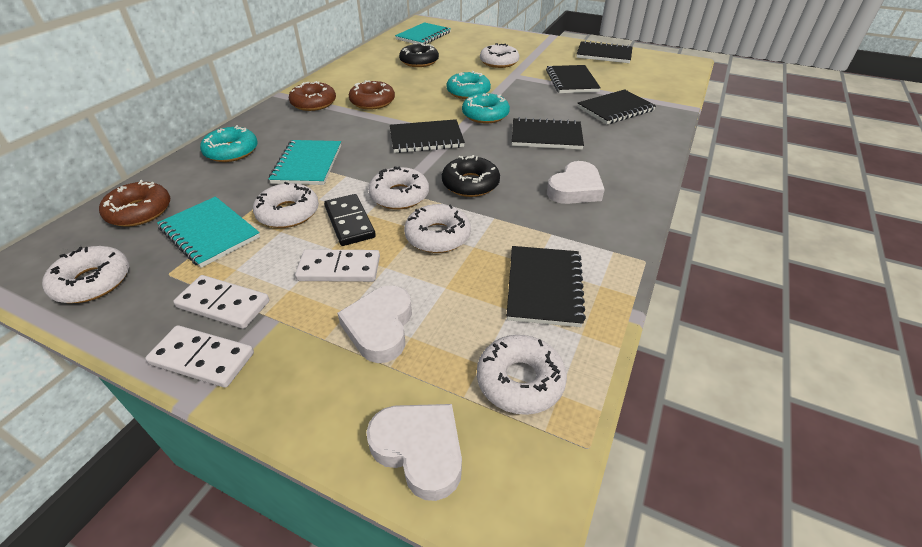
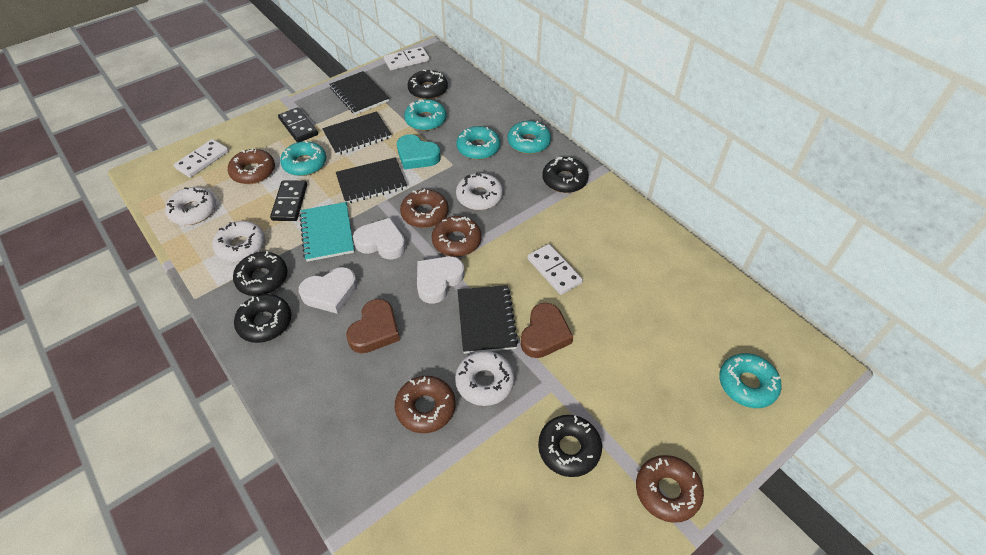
black domino: 1 -> 2
black donut: 2 -> 5
black notebook: 6 -> 4
brown donut: 3 -> 5
brown heart: 0 -> 2
turquoise donut: 3 -> 5
turquoise heart: 0 -> 1
turquoise notebook: 3 -> 1
white donut: 6 -> 4

